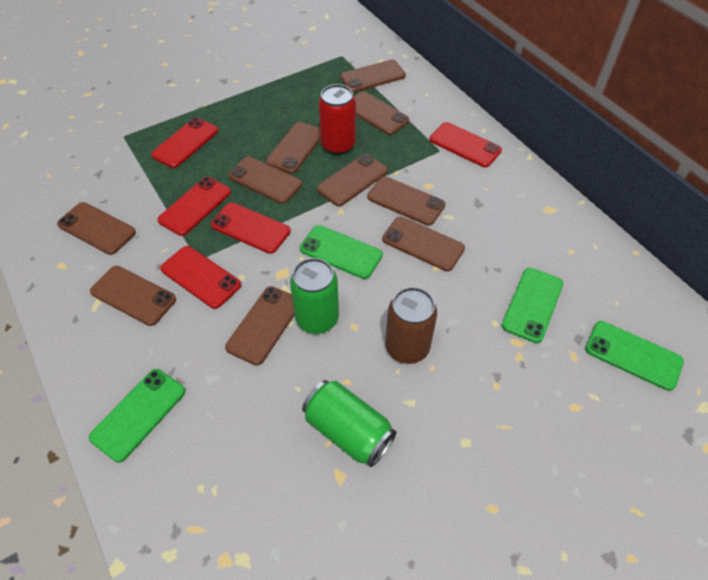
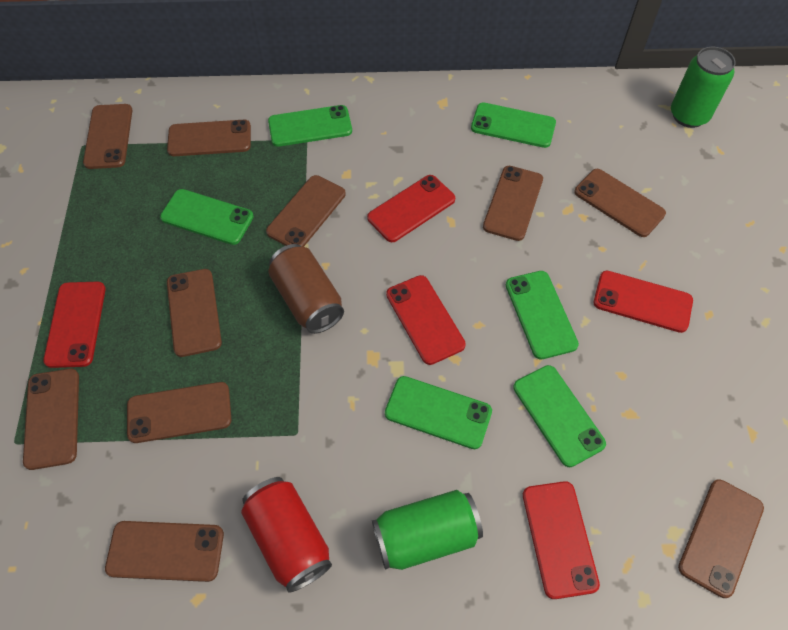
green phone: 4 -> 6

